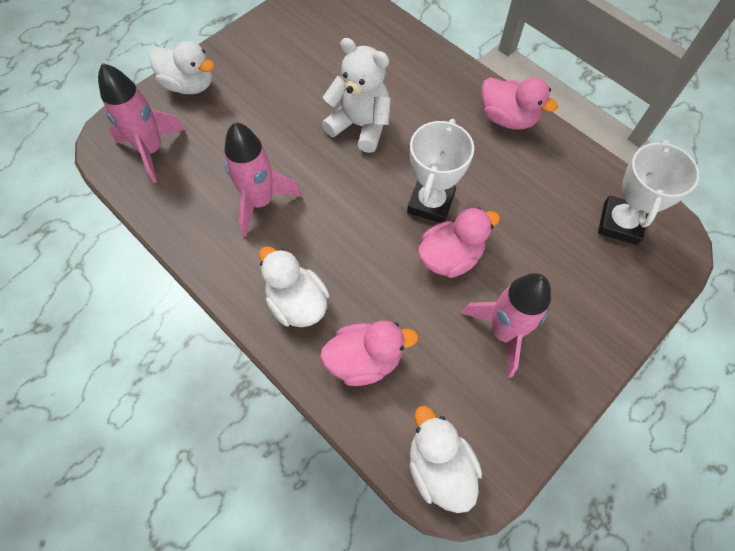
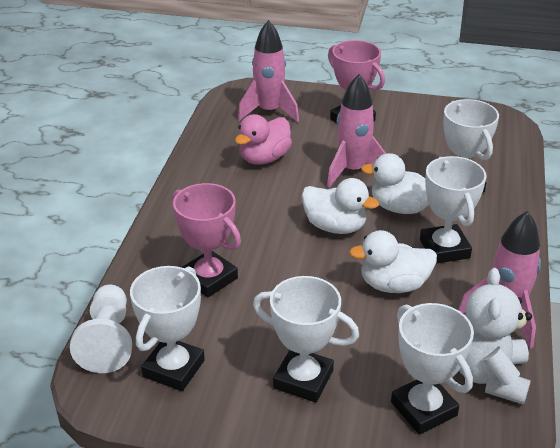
pink duck: 3 -> 1
pink trophy: 0 -> 2
white pawn: 0 -> 1
white trophy: 2 -> 5

